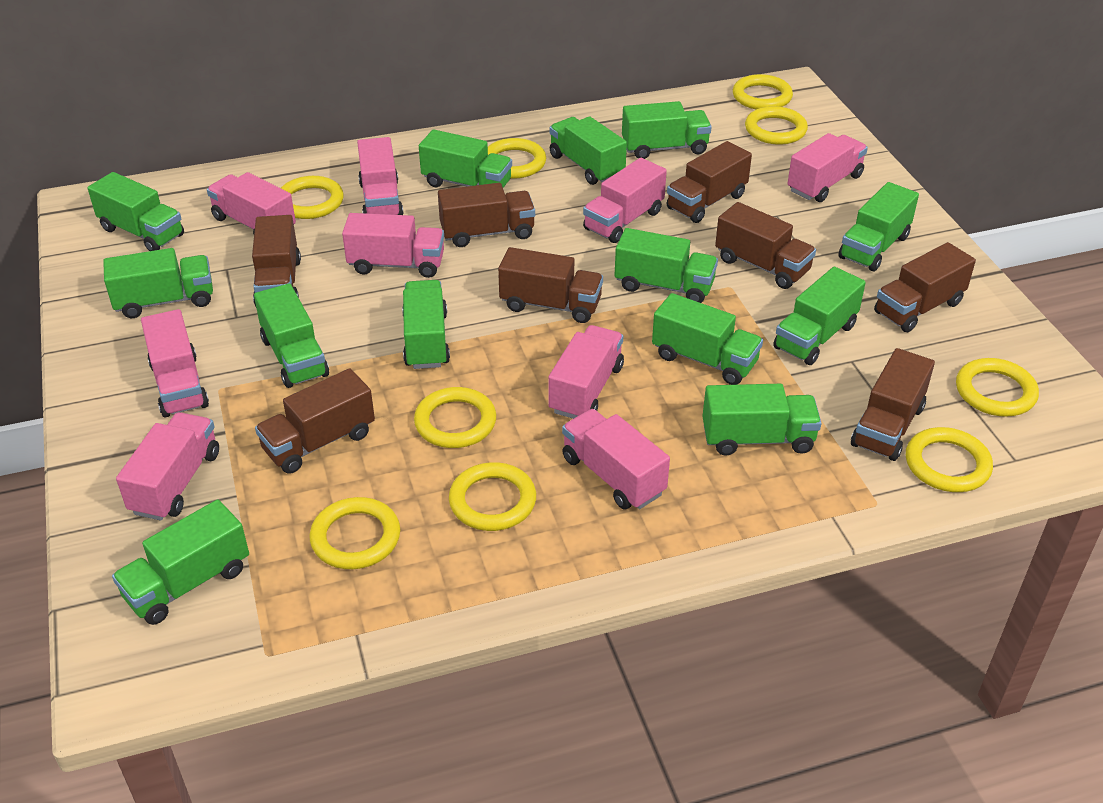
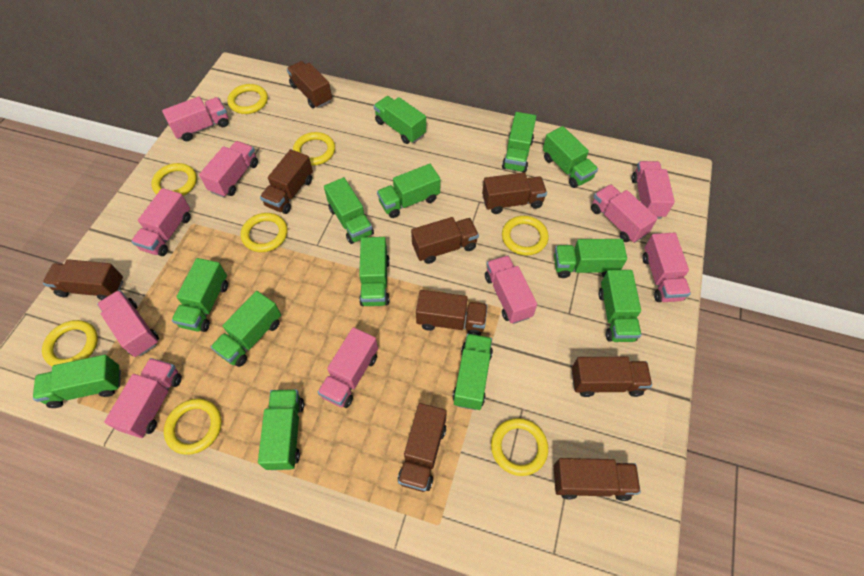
brown truck: 8 -> 9
pink truck: 9 -> 10
yellow ring: 9 -> 8

